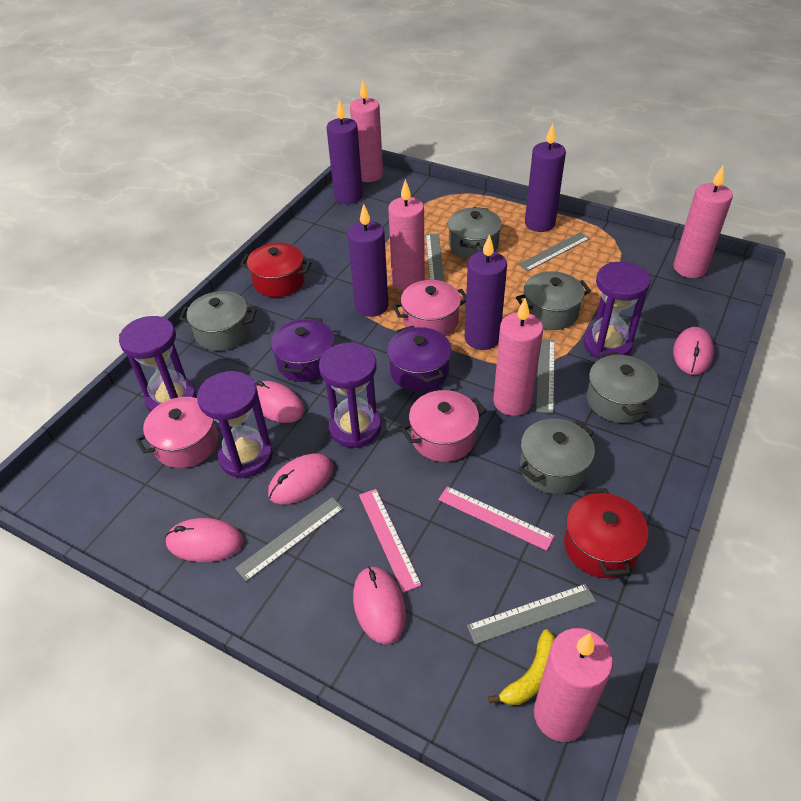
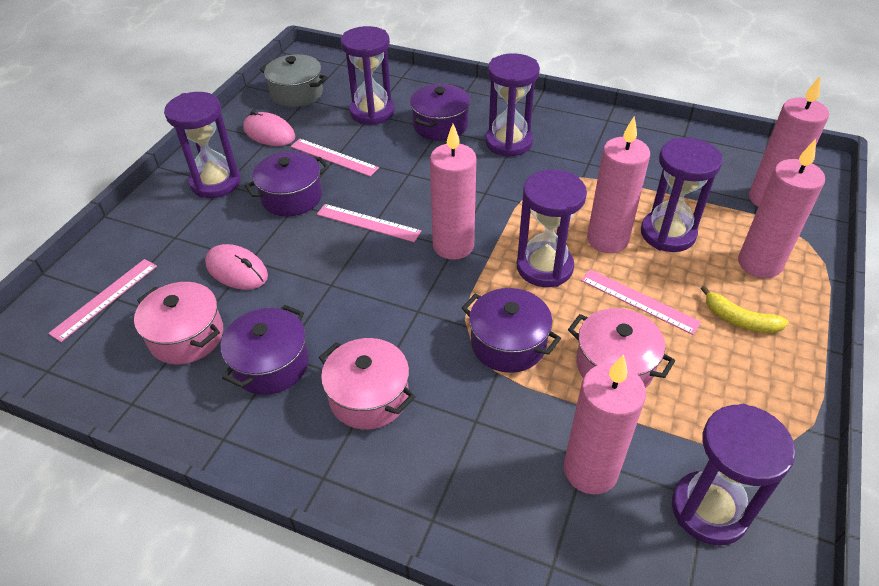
grey pot: 5 -> 1
grey ruler: 5 -> 0
pink mouse: 5 -> 2
pink ruler: 2 -> 4
purple candle: 4 -> 0
purple hourglass: 4 -> 6
purple pot: 2 -> 4
red pot: 2 -> 0

